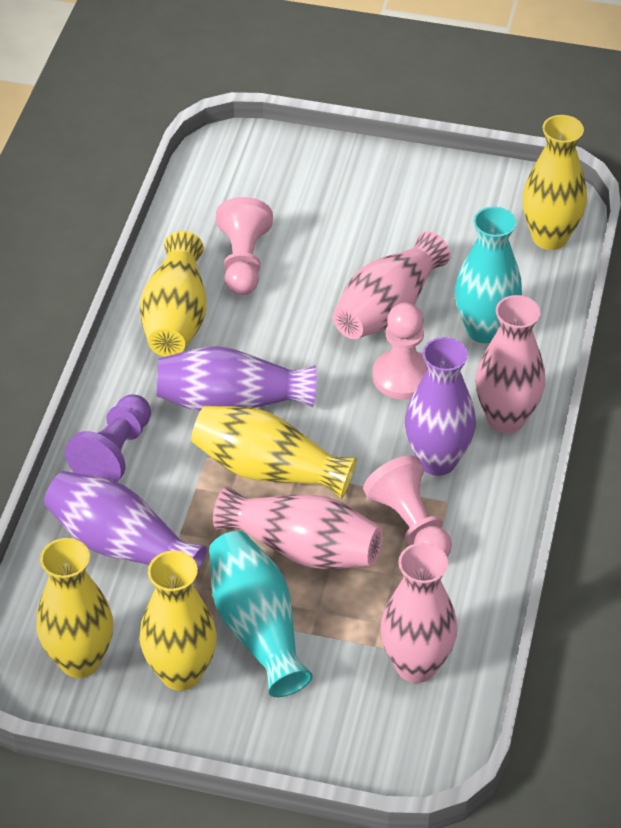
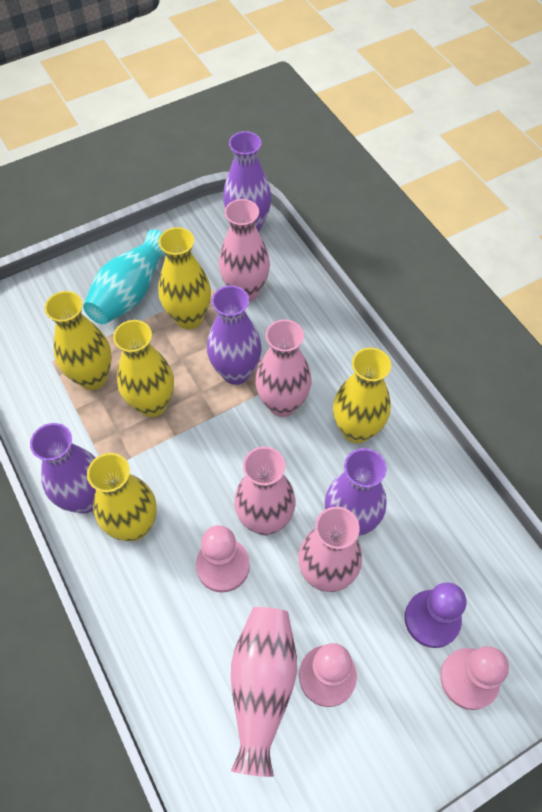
pink vase: 4 -> 5
purple vase: 3 -> 4
turquoise vase: 2 -> 1

